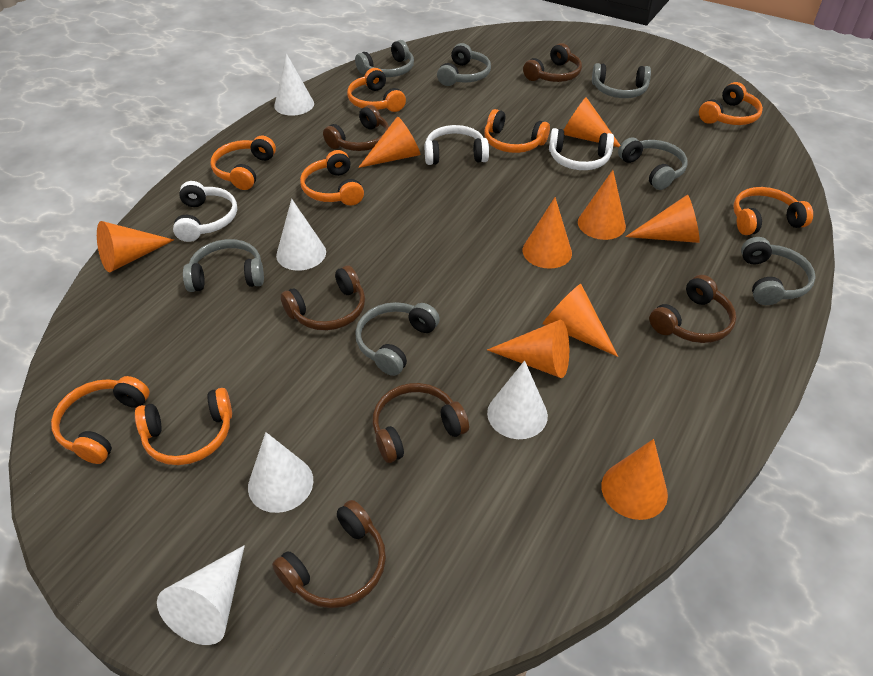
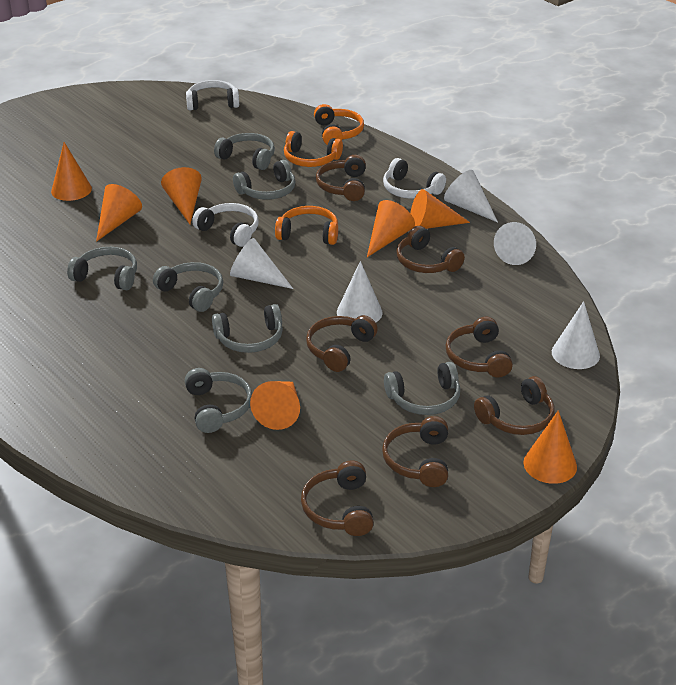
brown headphones: 6 -> 7
orange cone: 9 -> 7
orange headphones: 8 -> 3

